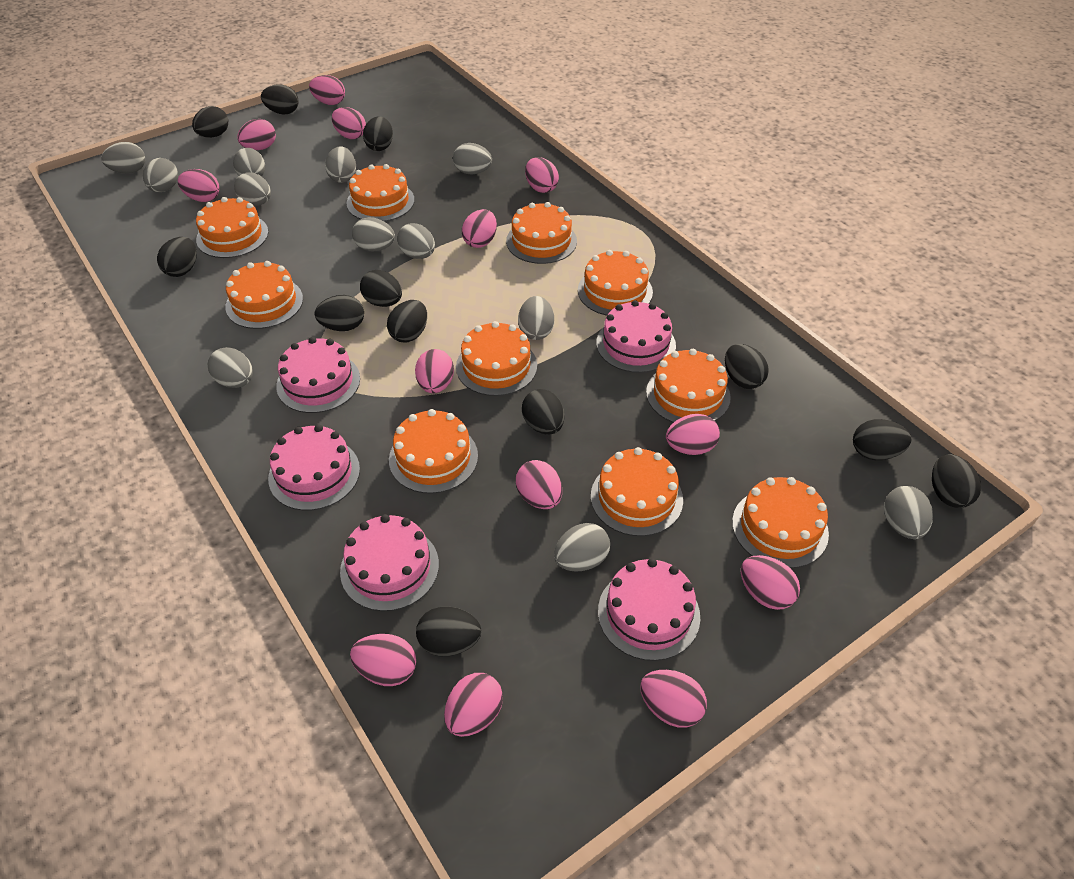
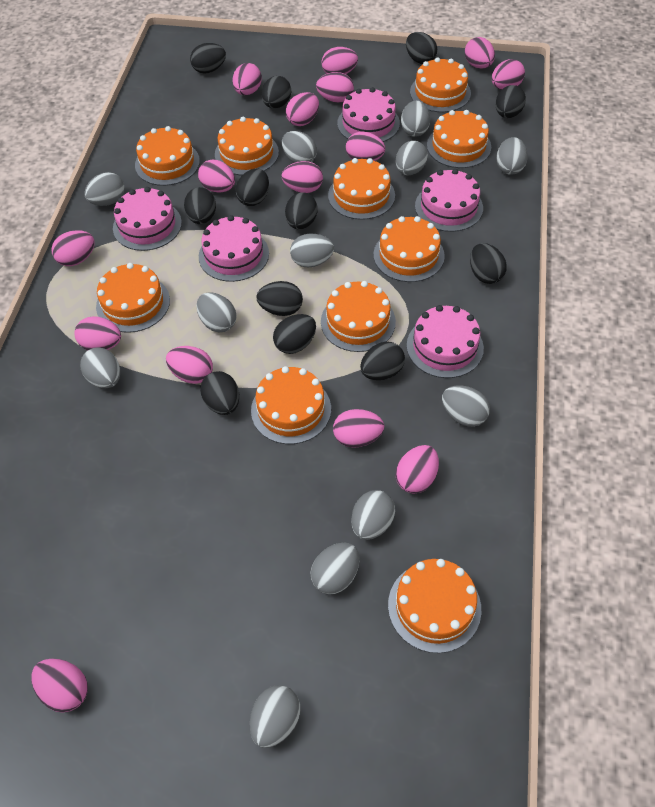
pink egg: 13 -> 15

